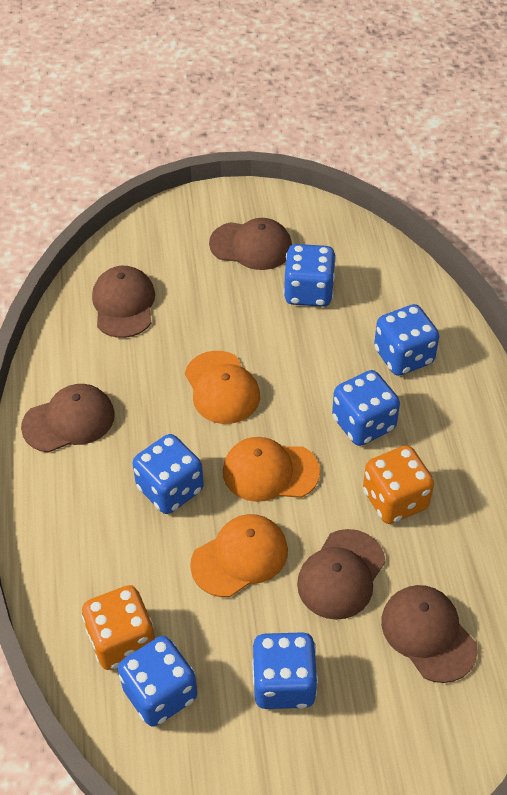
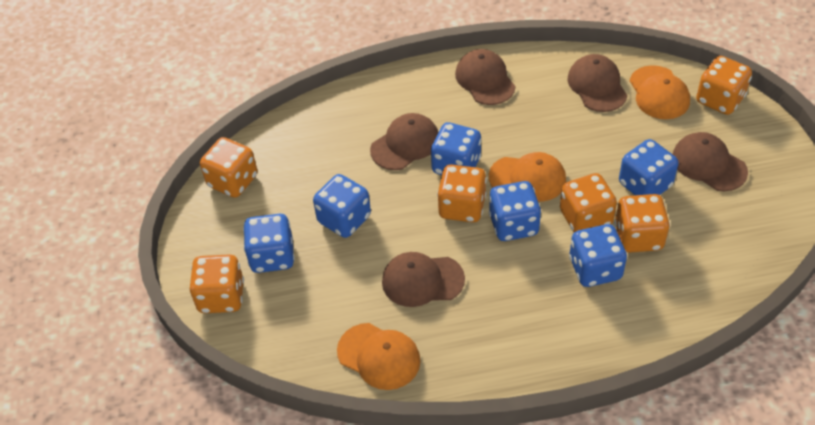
orange dice: 2 -> 6

